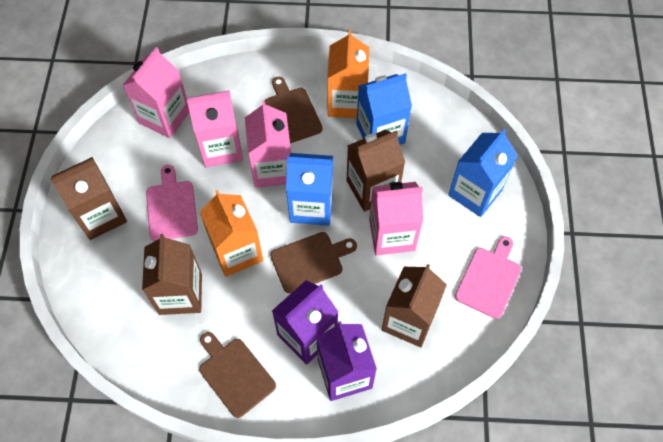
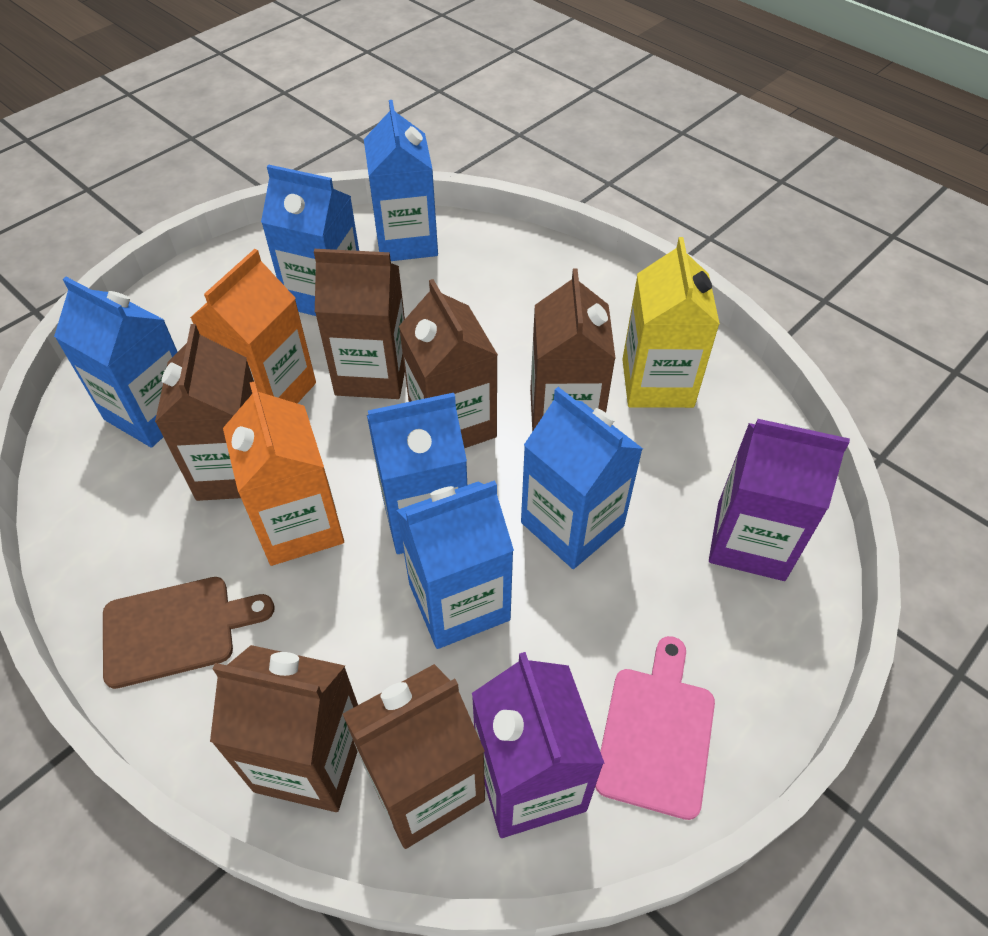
blue carton: 3 -> 6
brown carton: 4 -> 6
brown cutting board: 3 -> 1
pink carton: 4 -> 0
pink cutting board: 2 -> 1
yellow carton: 0 -> 1

